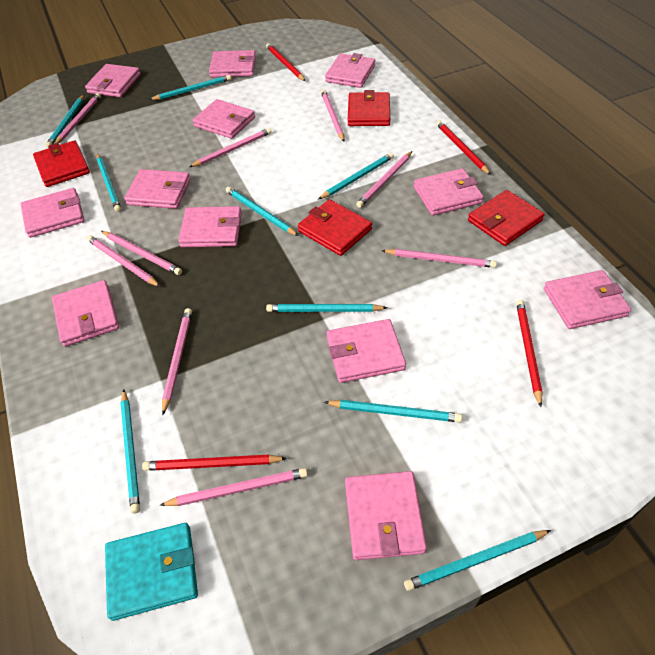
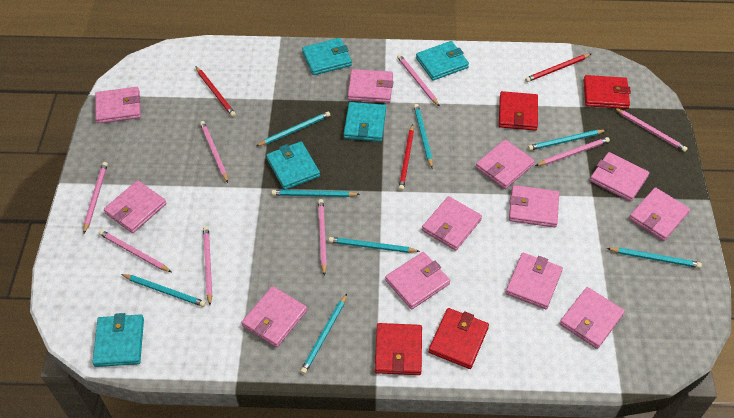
pink pencil: 9 -> 8
red pencil: 4 -> 3
turquoise pencil: 9 -> 8
turquoise wallet: 1 -> 5

